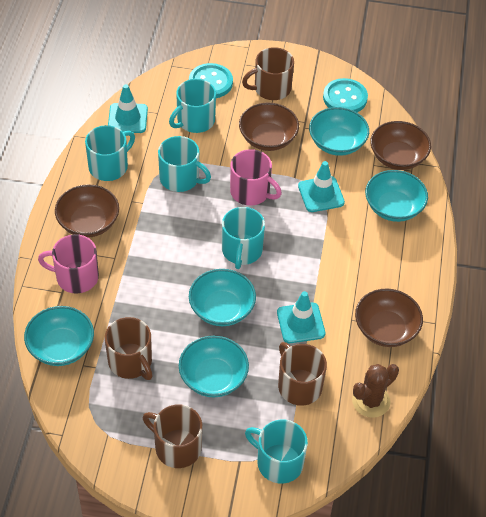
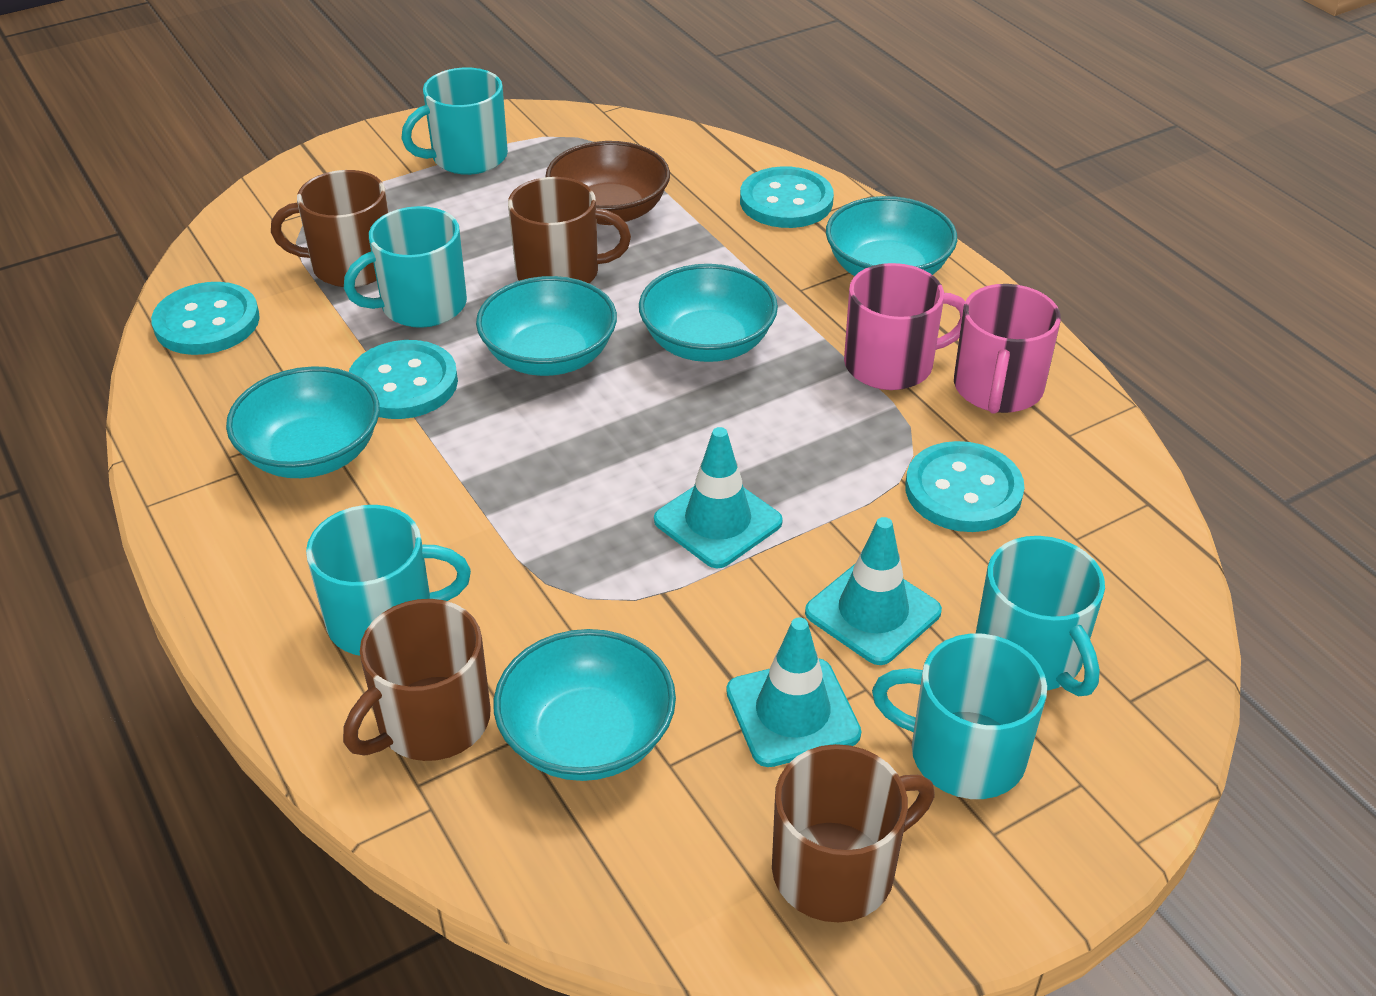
brown bowl: 4 -> 1
brown cactus: 1 -> 0
turquoise button: 2 -> 4

